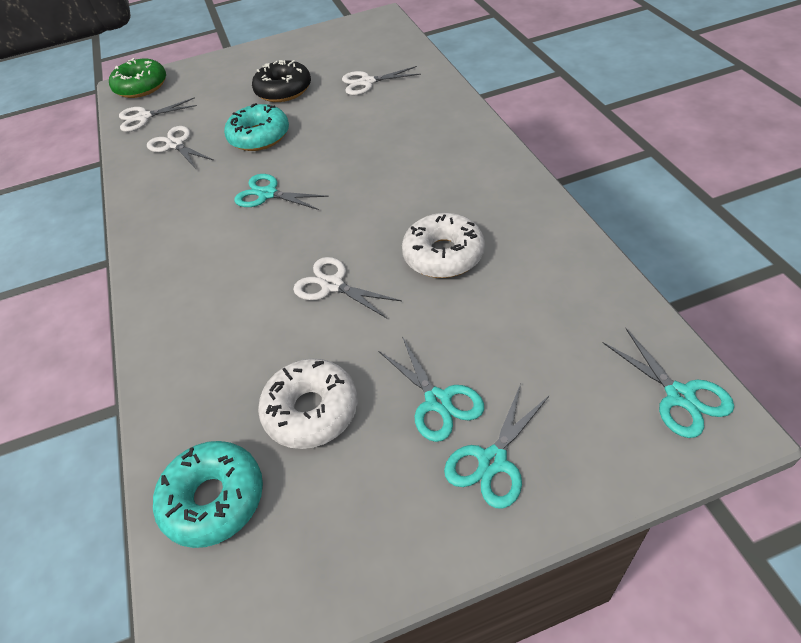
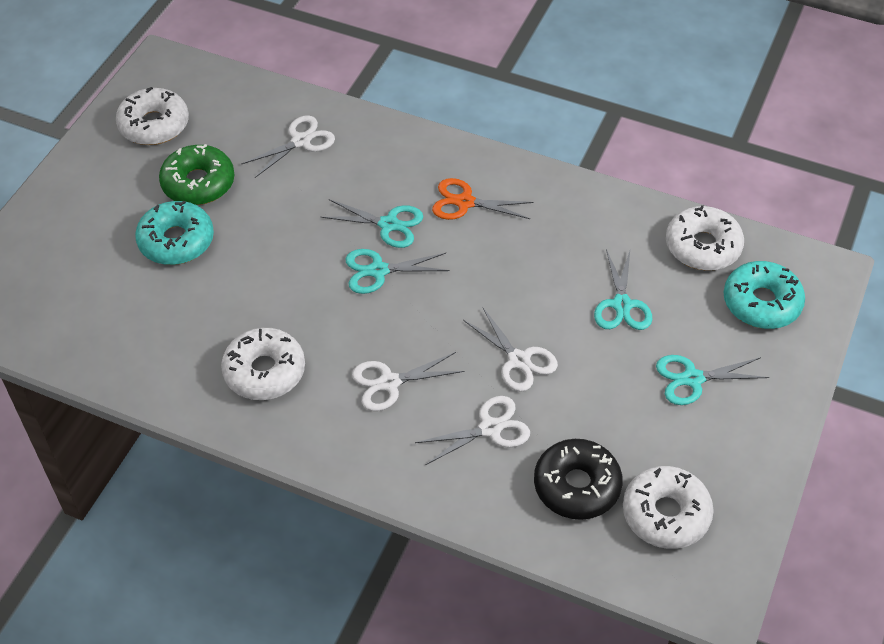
orange scissors: 0 -> 1
white donut: 2 -> 4

